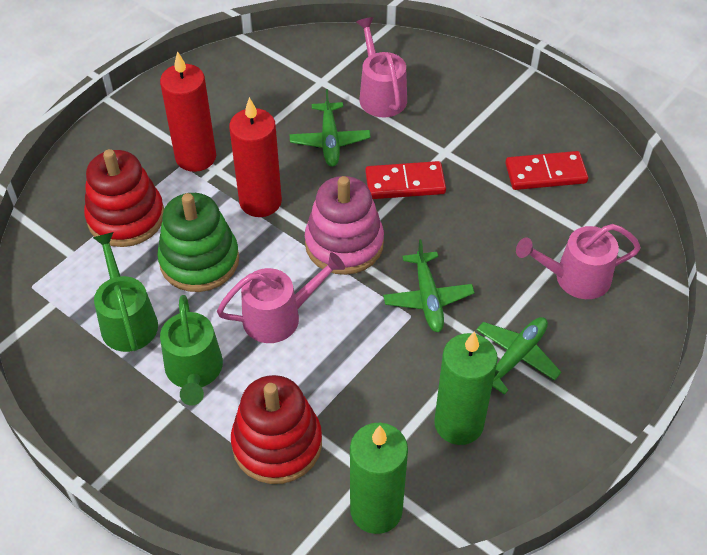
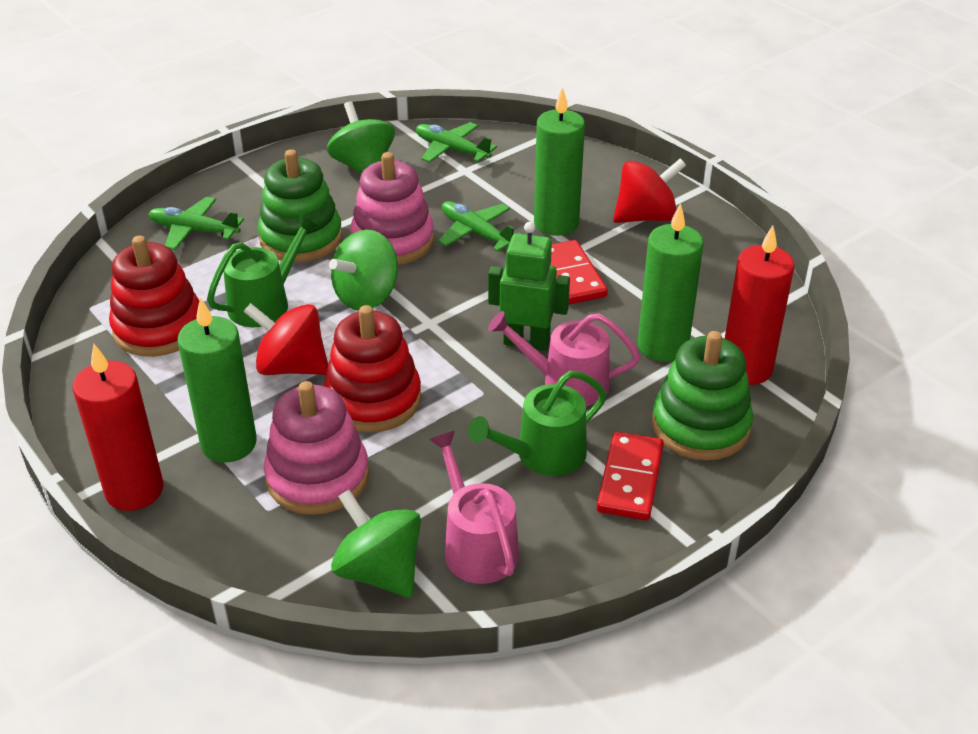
green candle: 2 -> 3
green robot: 0 -> 1
green spinning top: 0 -> 3
green stacking toy: 1 -> 2
pink stacking toy: 1 -> 2
pink watering can: 3 -> 2
red spinning top: 0 -> 2

